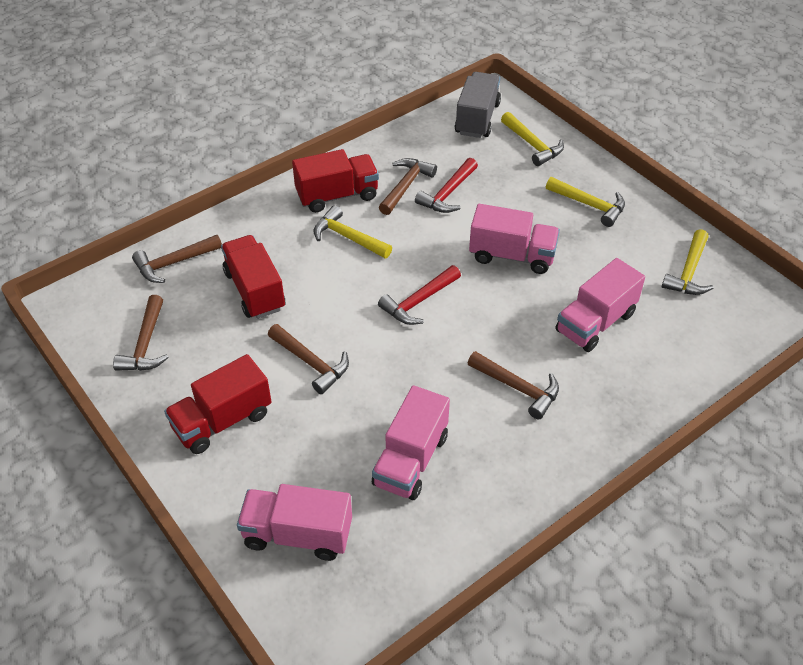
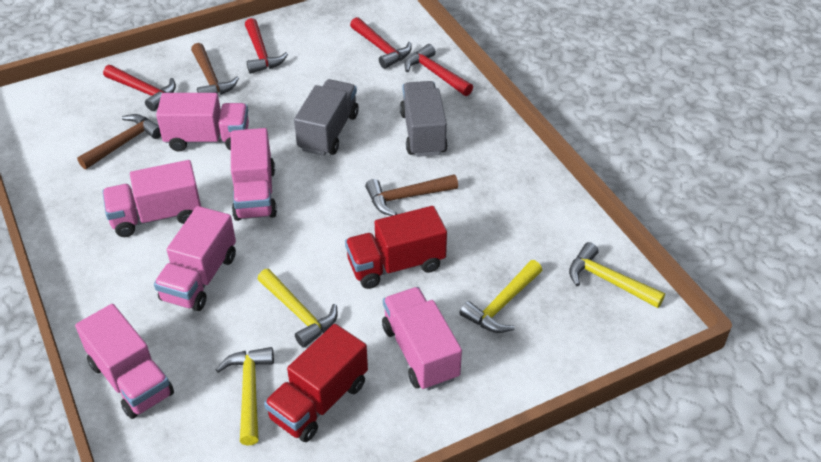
brown hammer: 5 -> 3
grey truck: 1 -> 2
pink truck: 4 -> 6
red hammer: 2 -> 4
red truck: 3 -> 2

